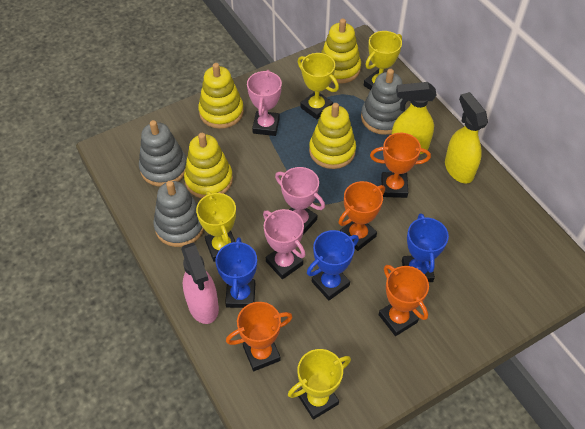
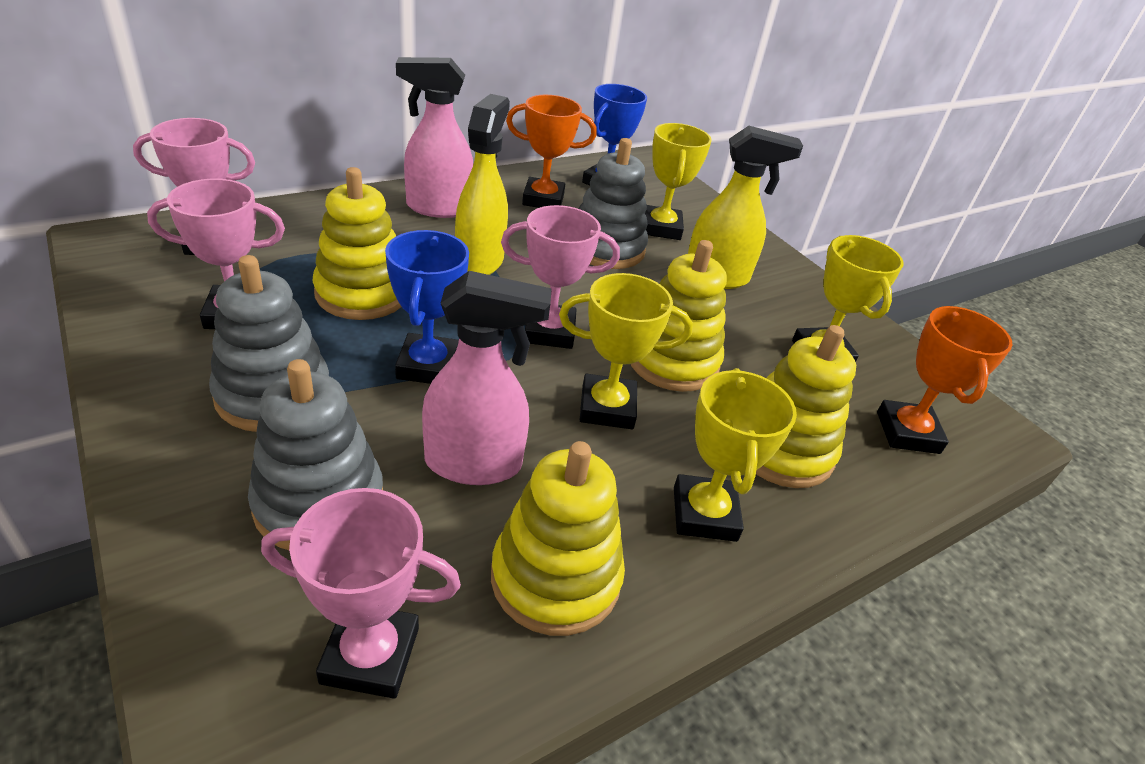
blue trophy: 3 -> 2
orange trophy: 4 -> 2
pink spray bottle: 1 -> 2
pink trophy: 3 -> 4

